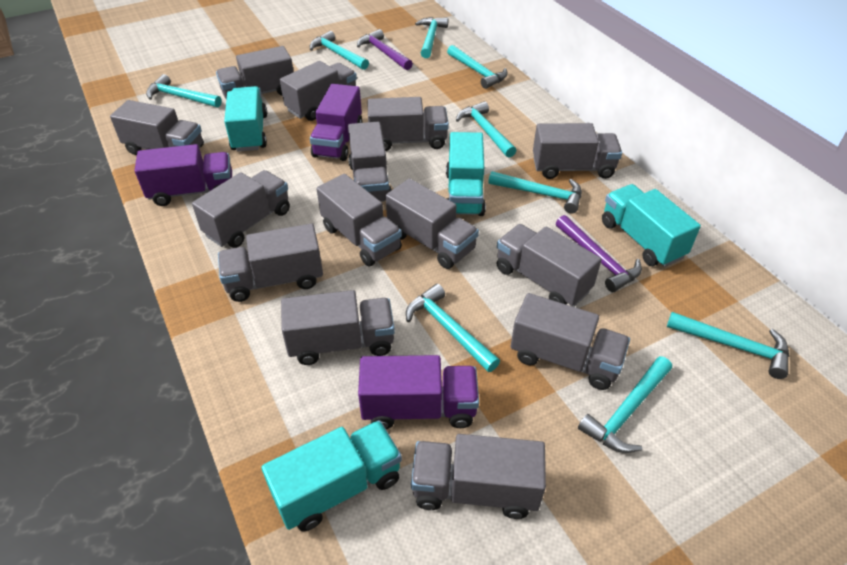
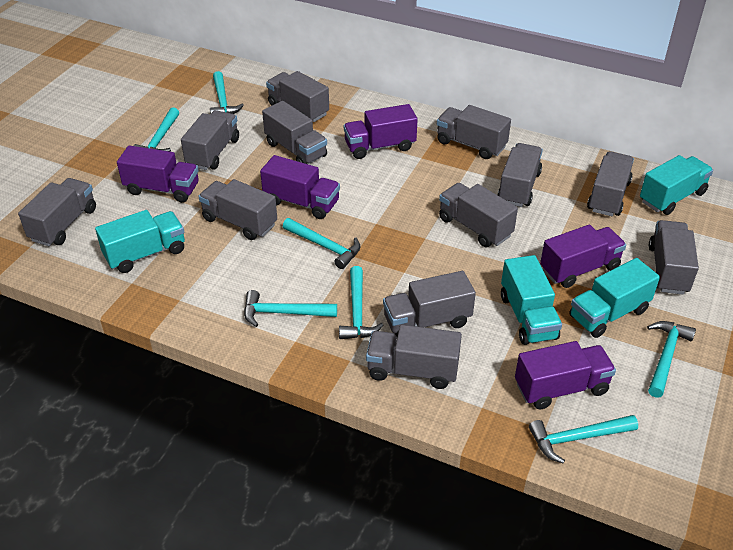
grey truck: 14 -> 12
purple hammer: 2 -> 0
purple truck: 3 -> 5
turquoise hammer: 9 -> 7

